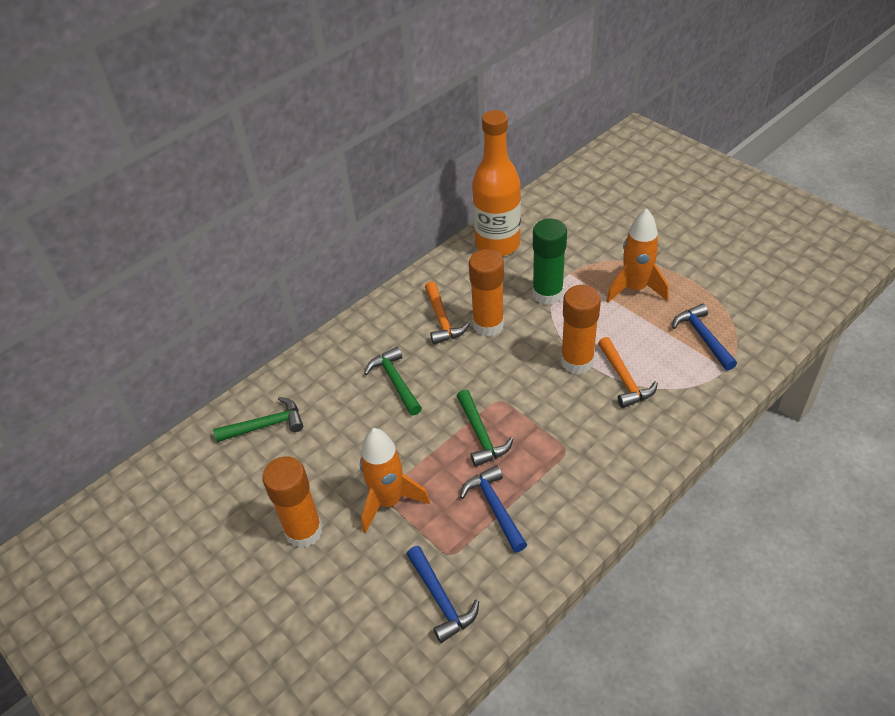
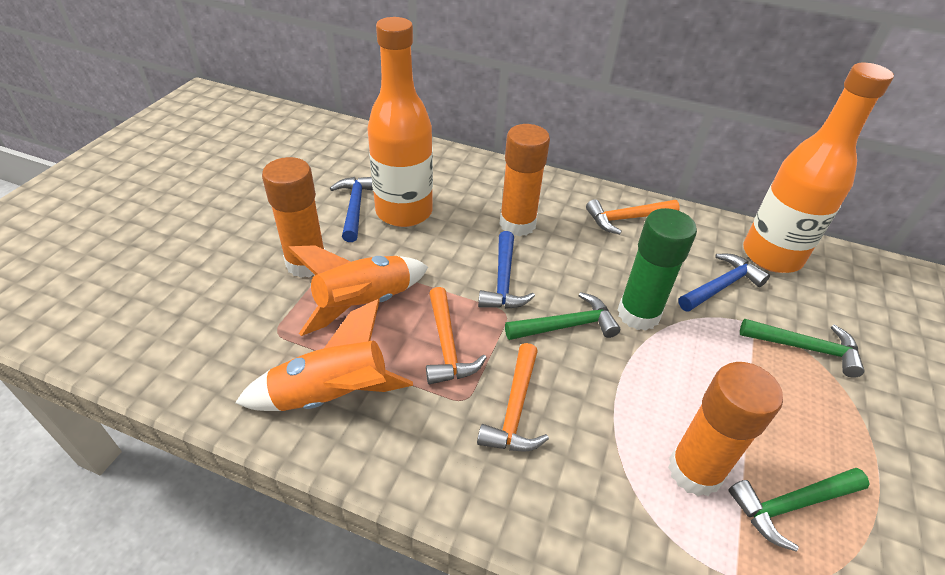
orange bottle: 1 -> 2
orange hammer: 2 -> 3

